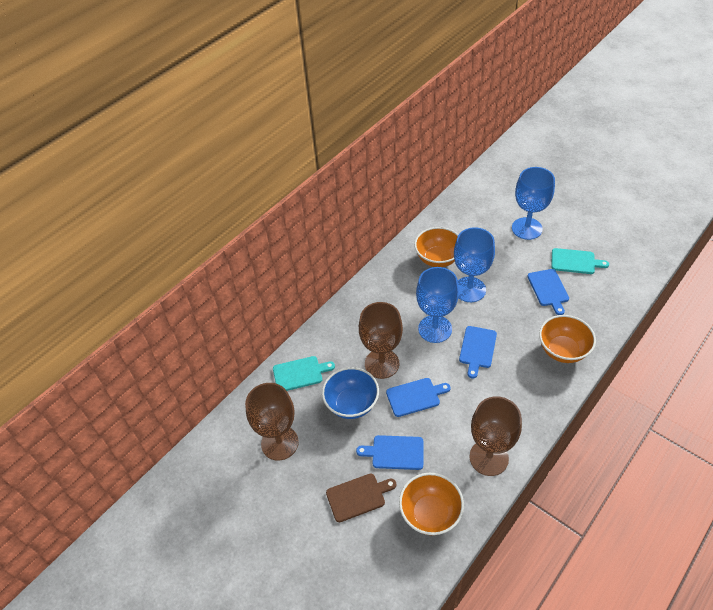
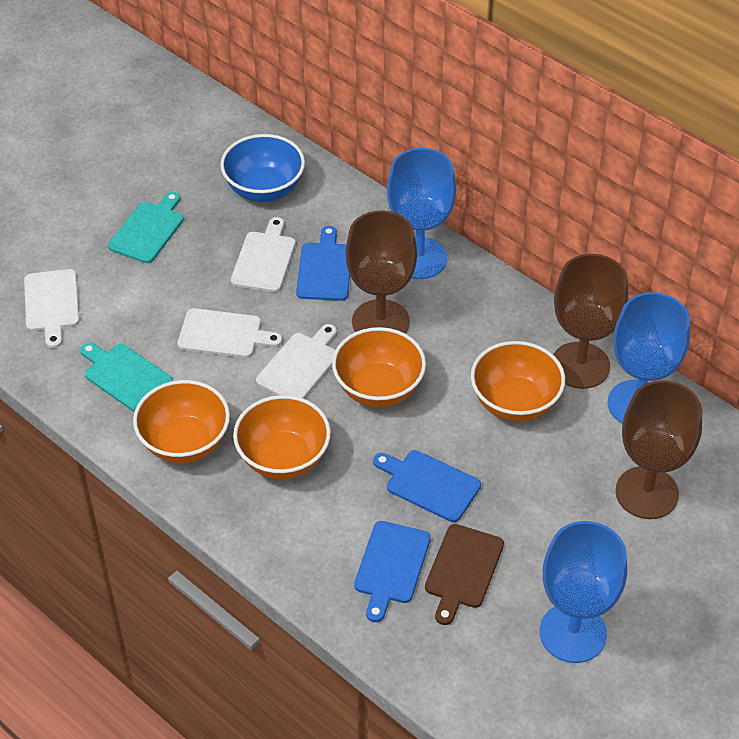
blue cutting board: 4 -> 3
orange bowl: 3 -> 4
white cutting board: 0 -> 4

